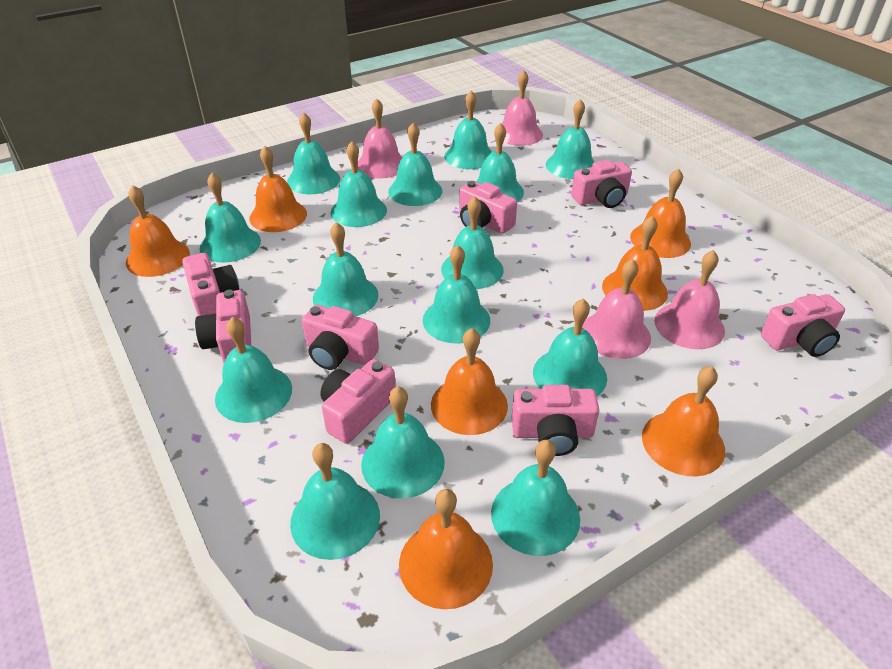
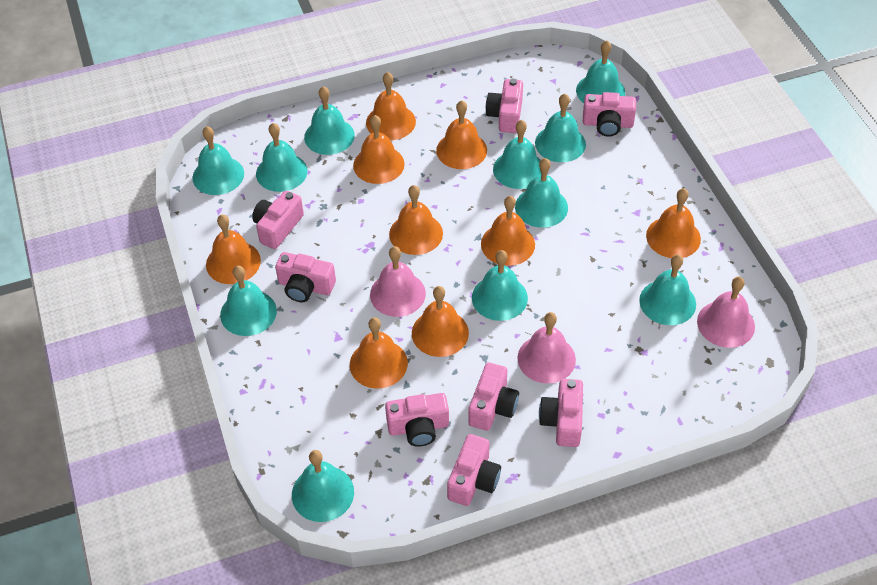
orange bell: 7 -> 9
pink bell: 4 -> 3
turquoise bell: 15 -> 11

